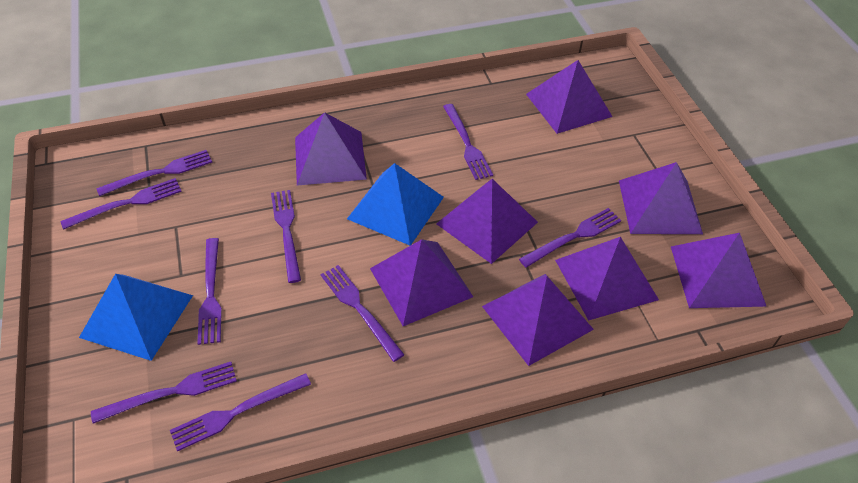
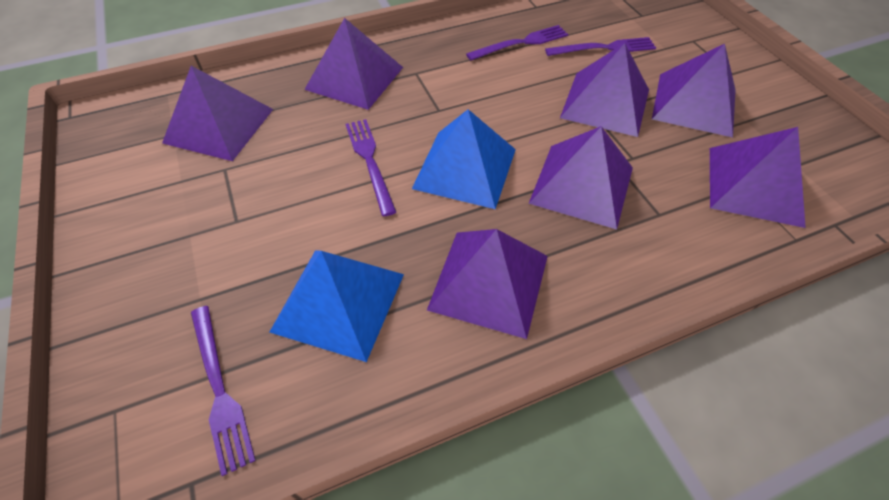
purple fork: 9 -> 4
purple pyramid: 8 -> 7

